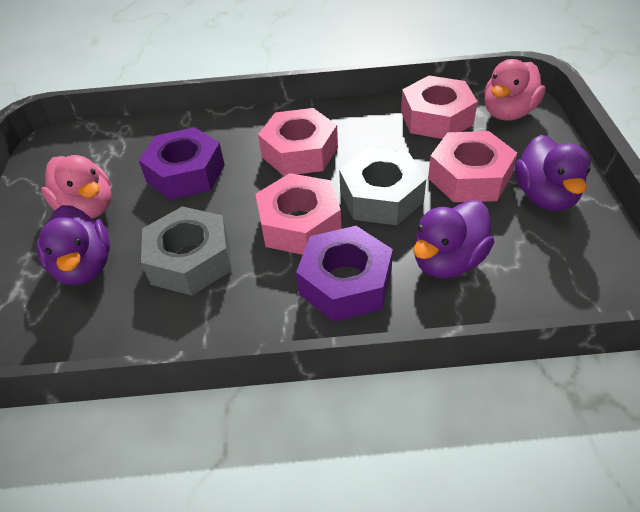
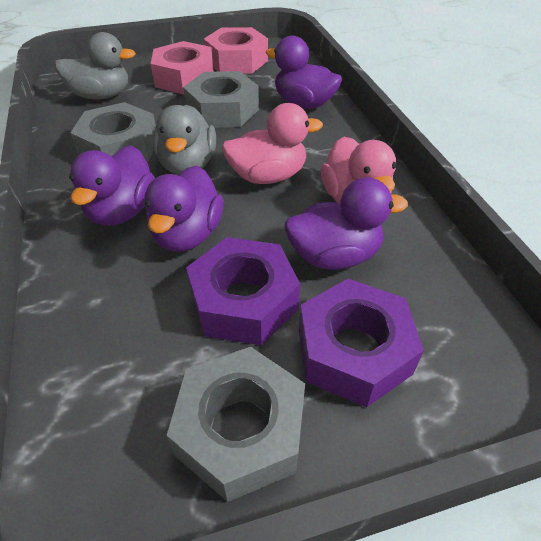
grey duck: 0 -> 2
grey nut: 2 -> 3
pink nut: 4 -> 2
purple duck: 3 -> 4

